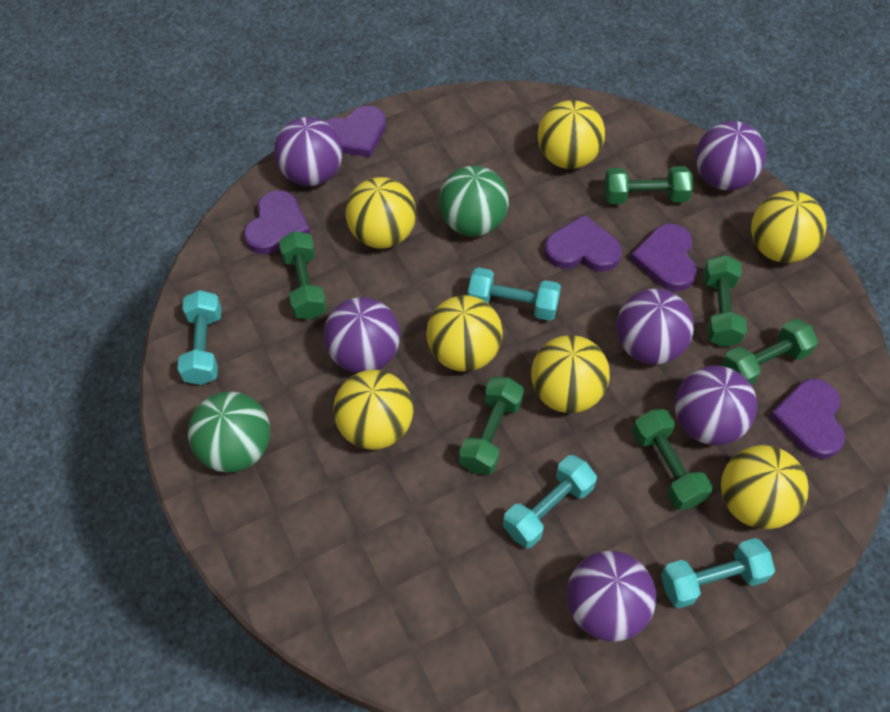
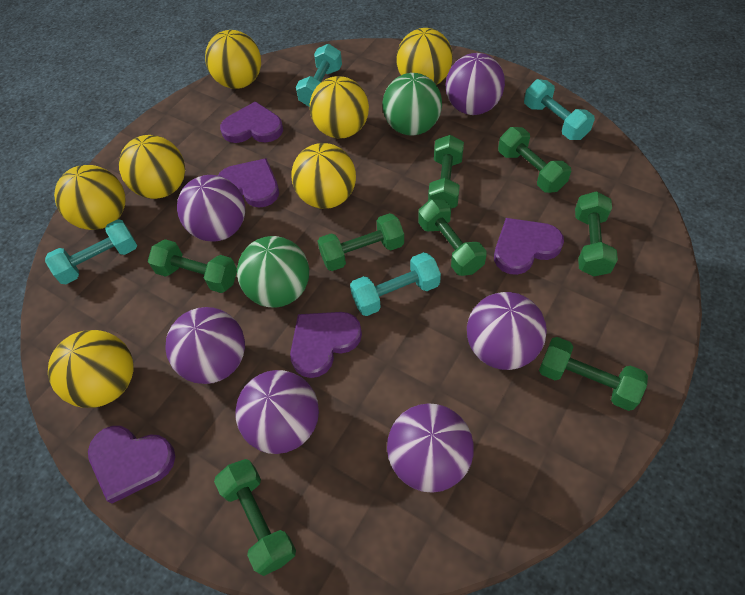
green dumbbell: 6 -> 8

